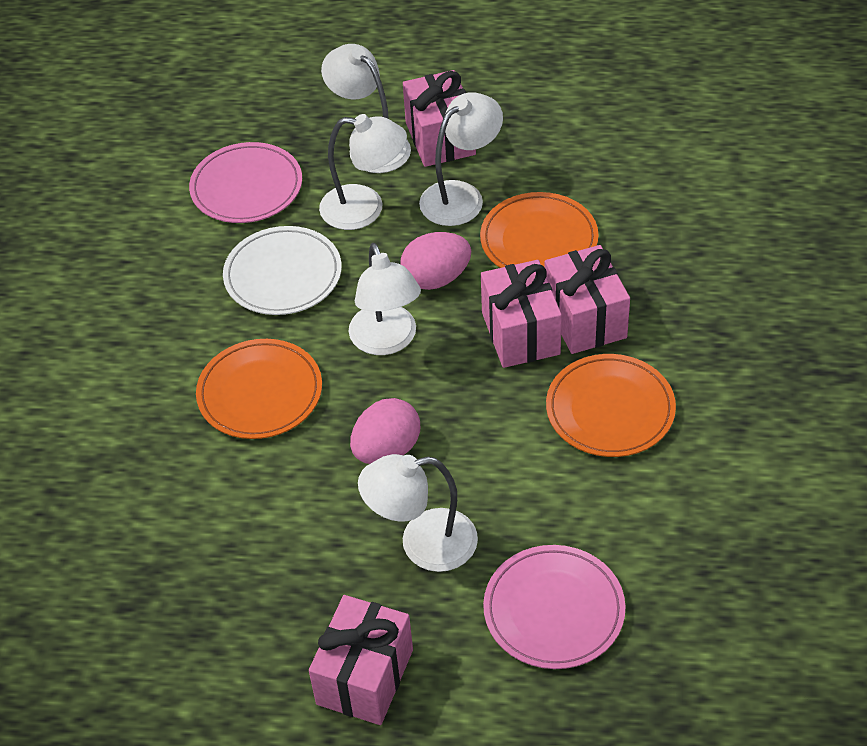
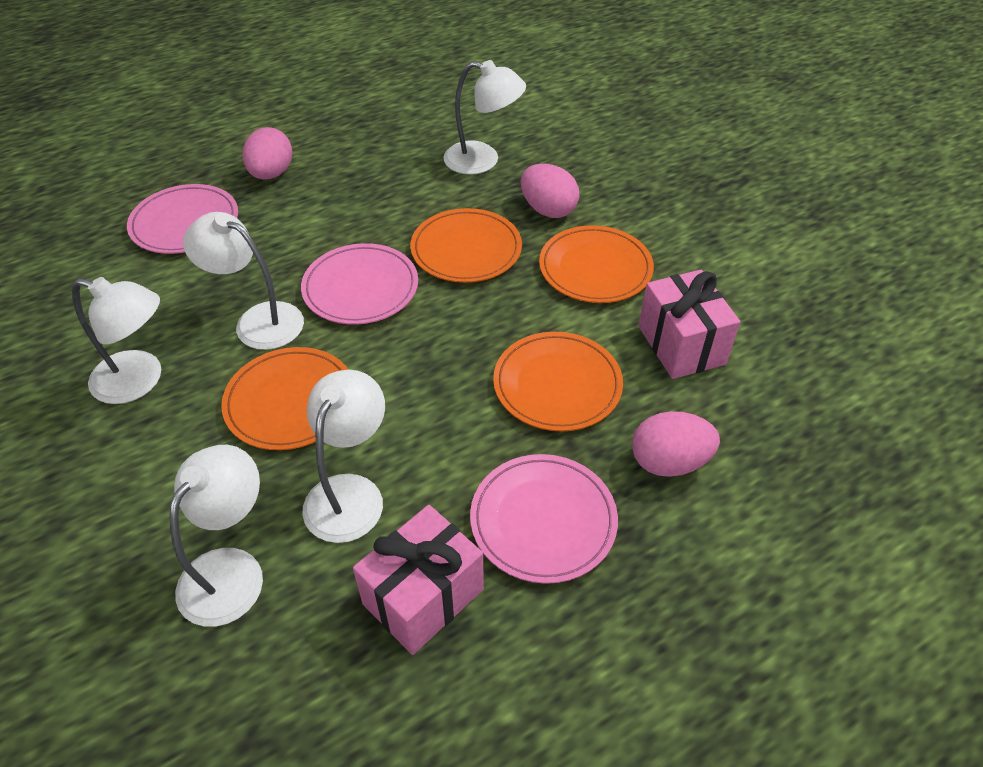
orange plate: 3 -> 4
pink egg: 2 -> 3
pink gift: 4 -> 2
pink plate: 2 -> 3
white plate: 1 -> 0

